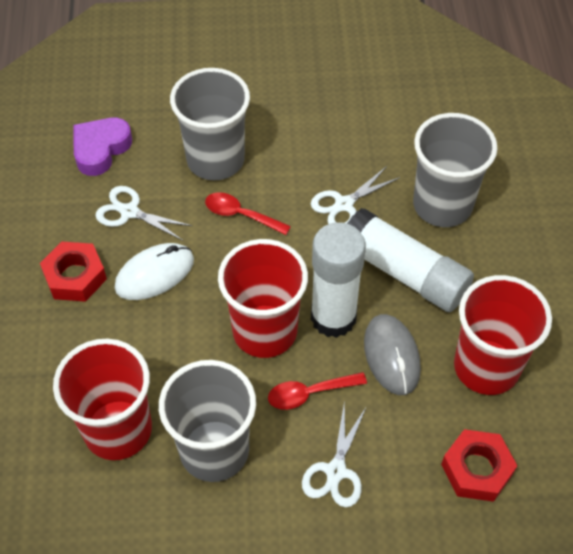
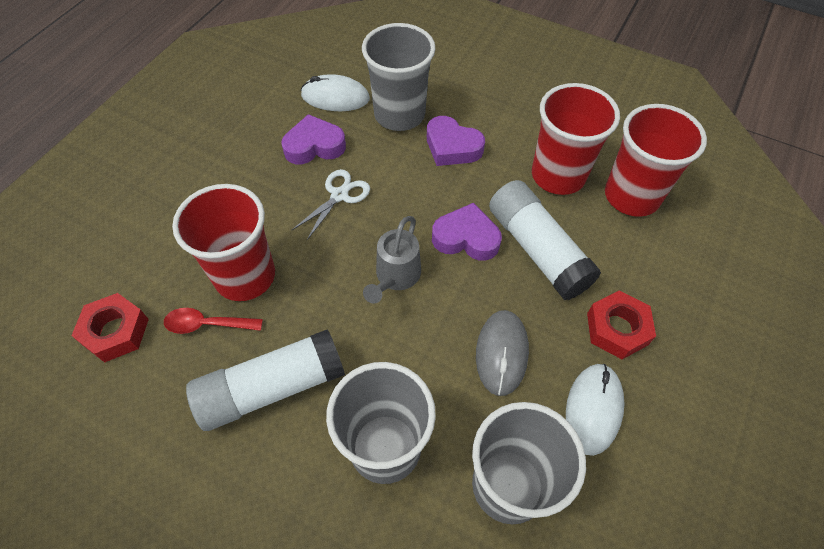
grey watering can: 0 -> 1
purple heart: 1 -> 3
red spoon: 2 -> 1
white mouse: 1 -> 2
white scissors: 3 -> 1

